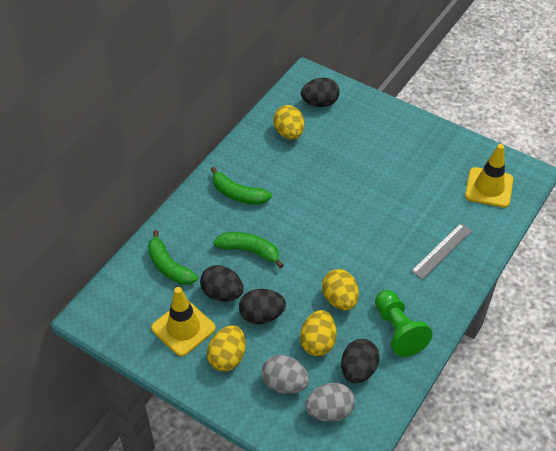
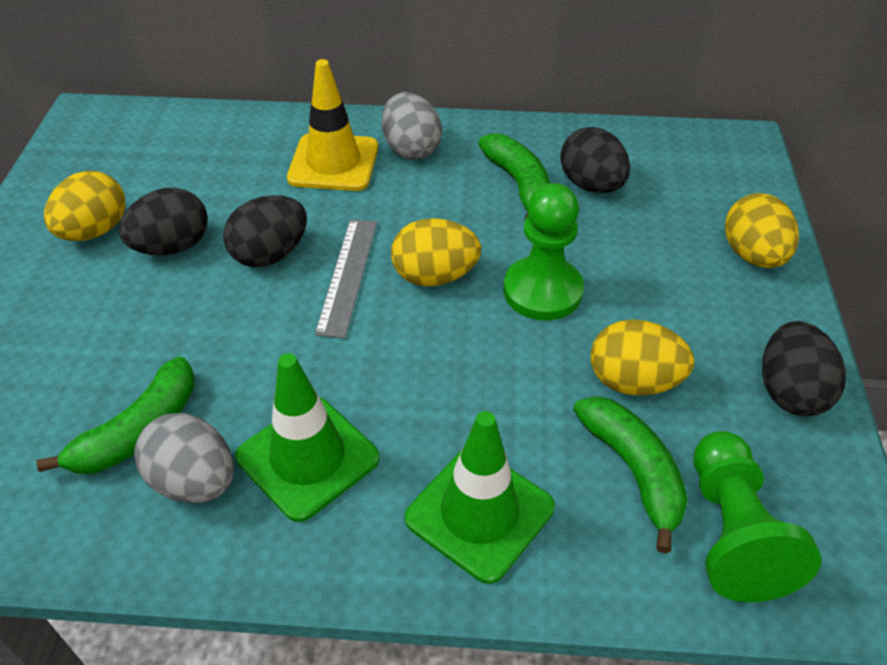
green pawn: 1 -> 2
green traffic cone: 0 -> 2
yellow traffic cone: 2 -> 1

